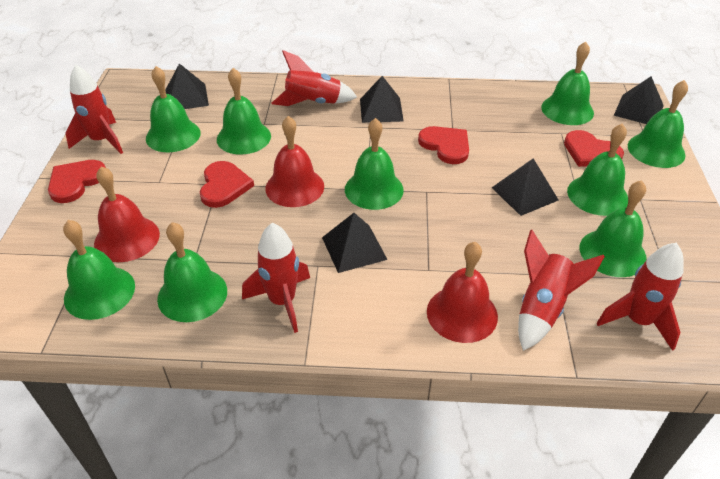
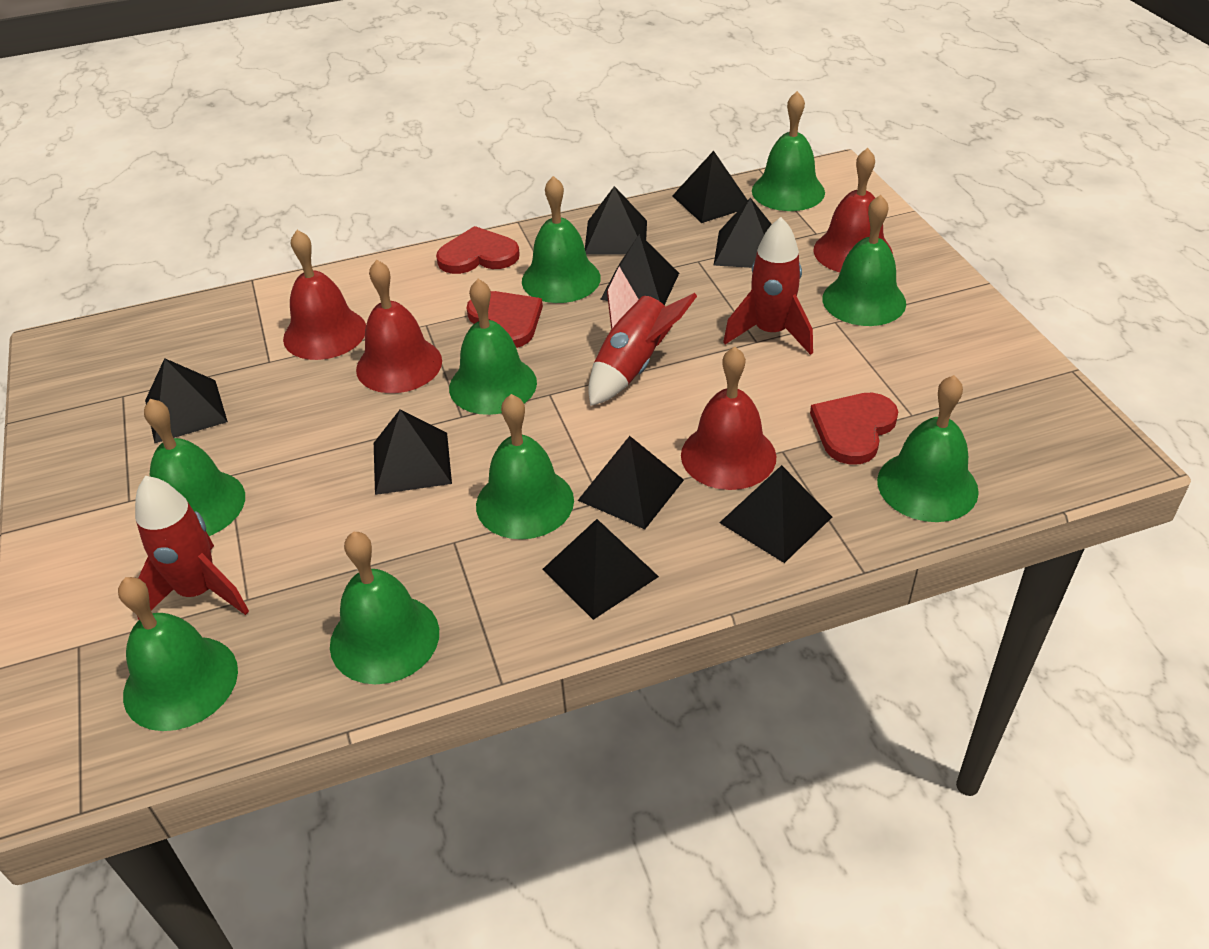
black pyramid: 5 -> 9
red bell: 3 -> 4
red heart: 4 -> 3
red rocket: 5 -> 3

